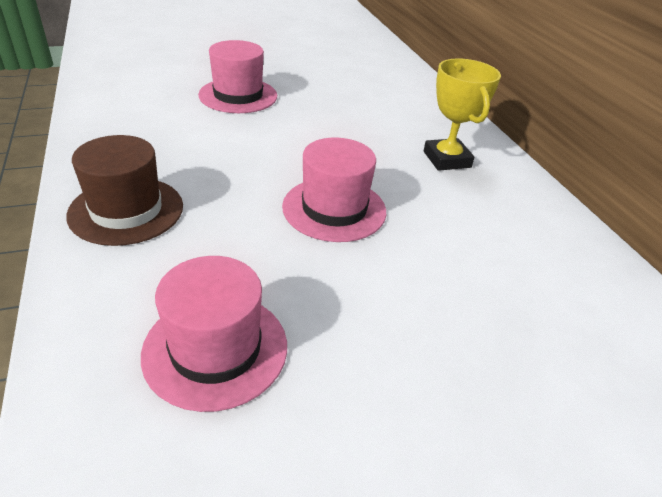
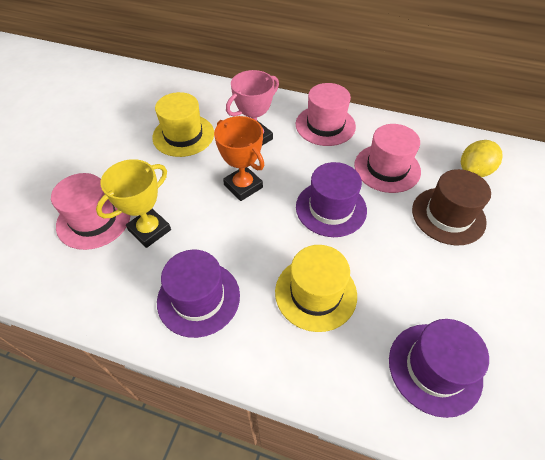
orange trophy: 0 -> 1
pink trophy: 0 -> 1
purple hat: 0 -> 3
yellow hat: 0 -> 2
yellow lemon: 0 -> 1

